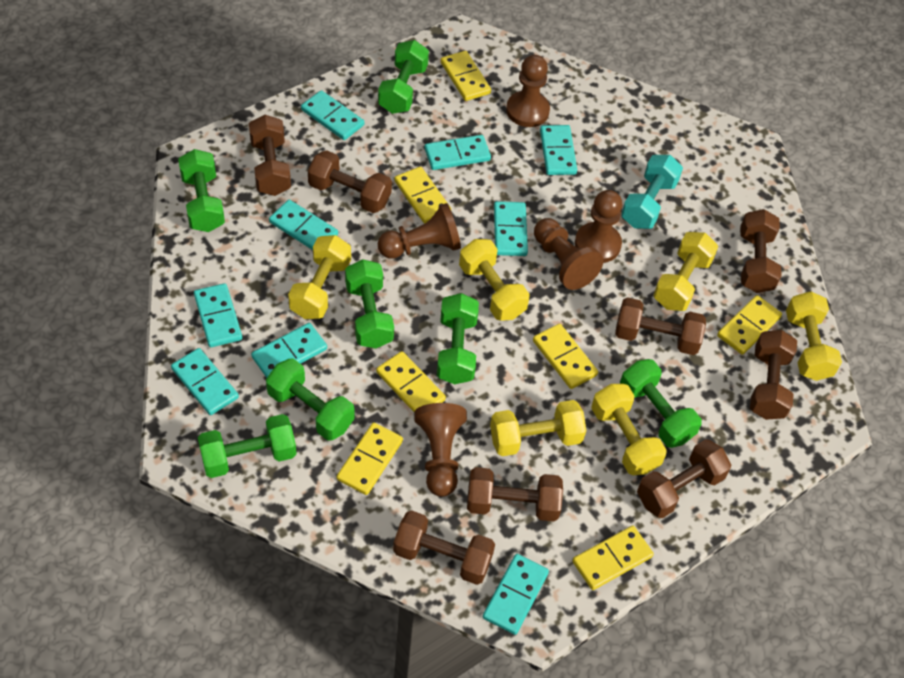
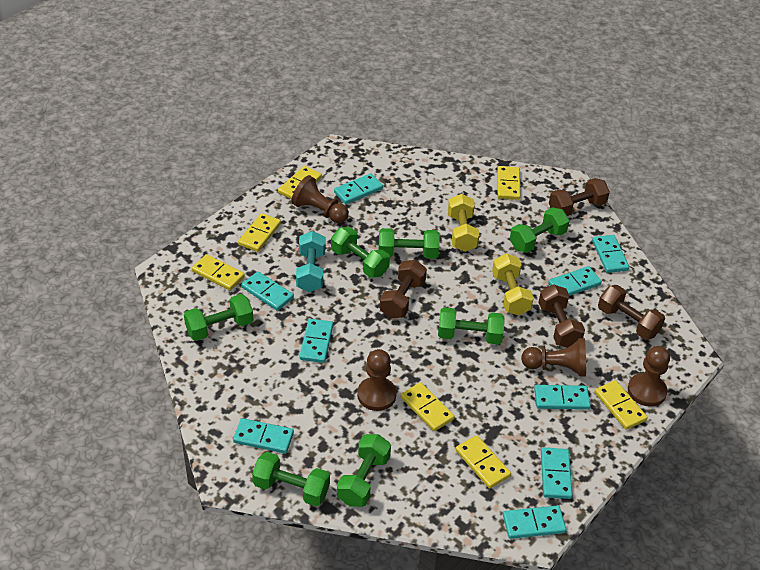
brown dumbbell: 8 -> 4
brown pawn: 5 -> 4
yellow dumbbell: 6 -> 2

